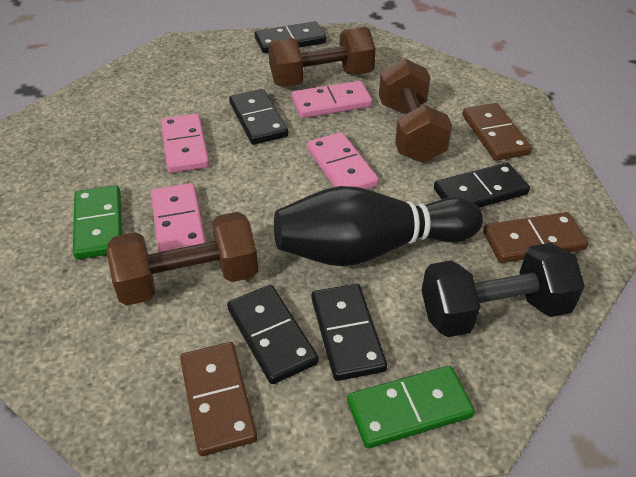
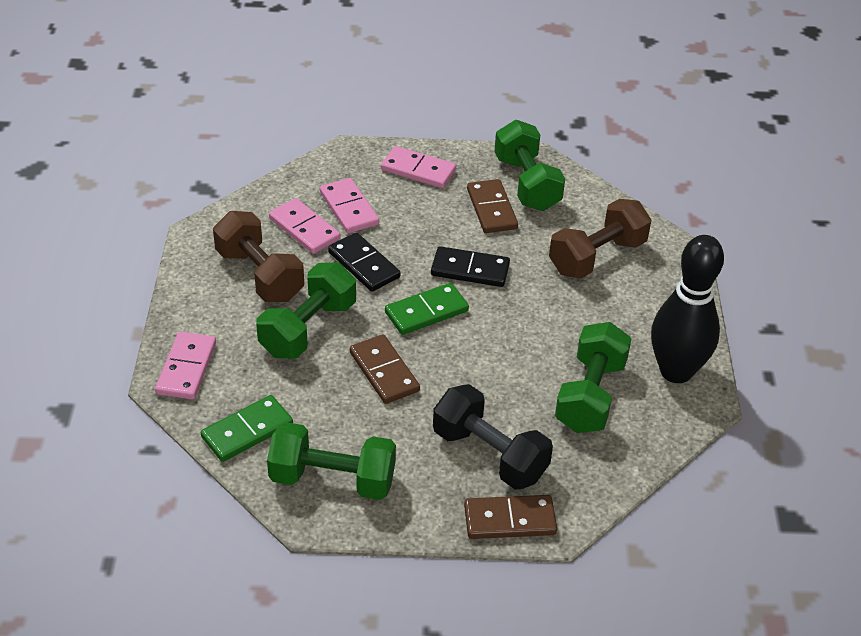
black domino: 5 -> 2
brown dumbbell: 3 -> 2
green dumbbell: 0 -> 4

